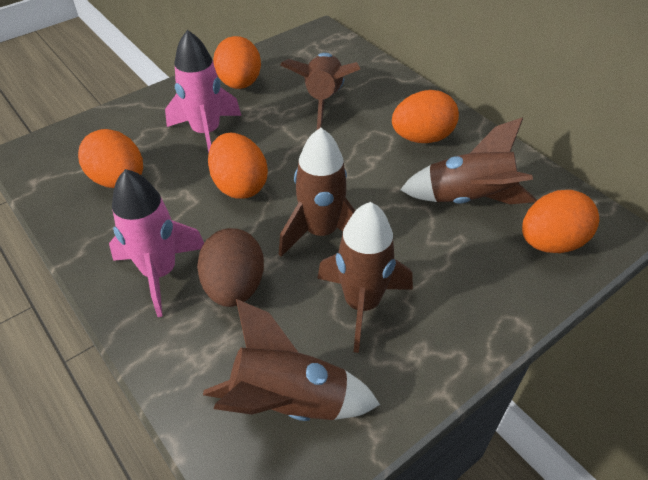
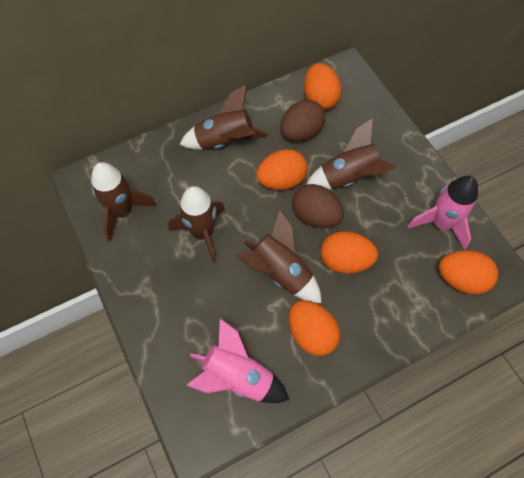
brown egg: 1 -> 2

